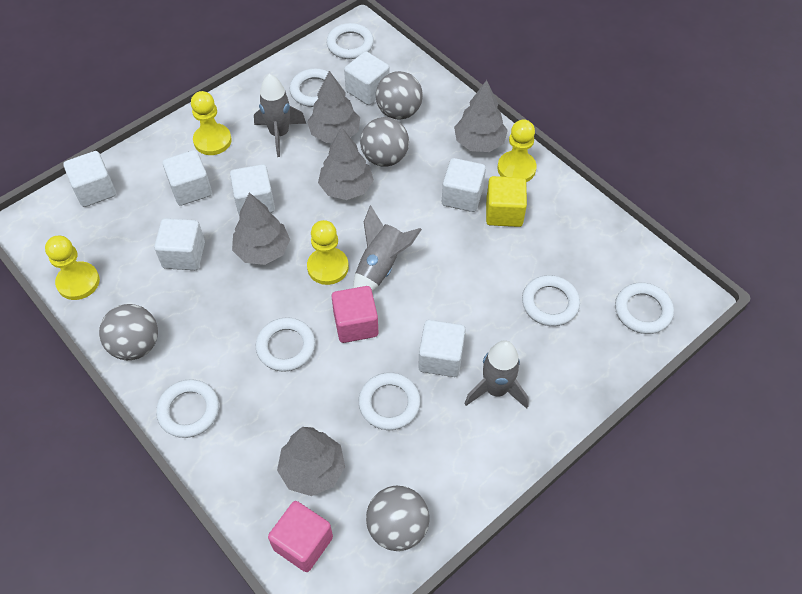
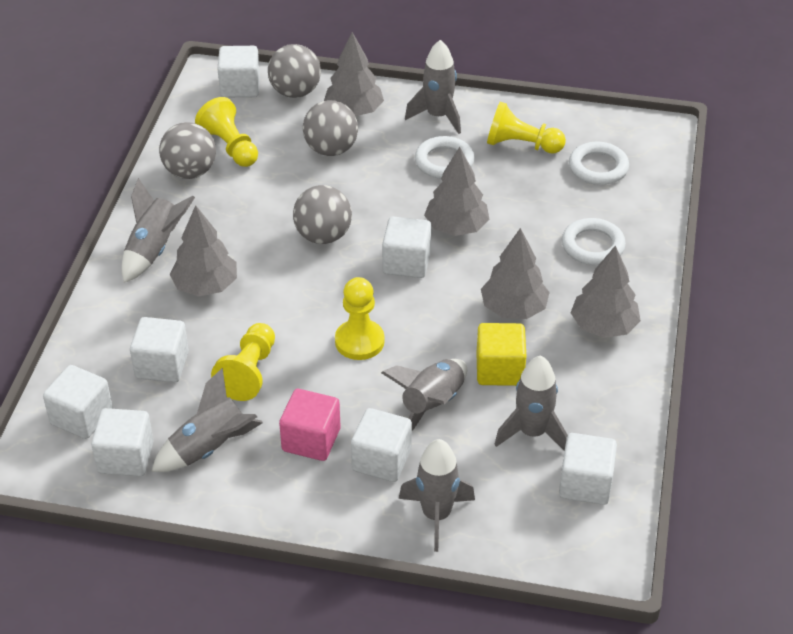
grey rocket: 3 -> 6
pink cube: 2 -> 1
white ring: 7 -> 3

